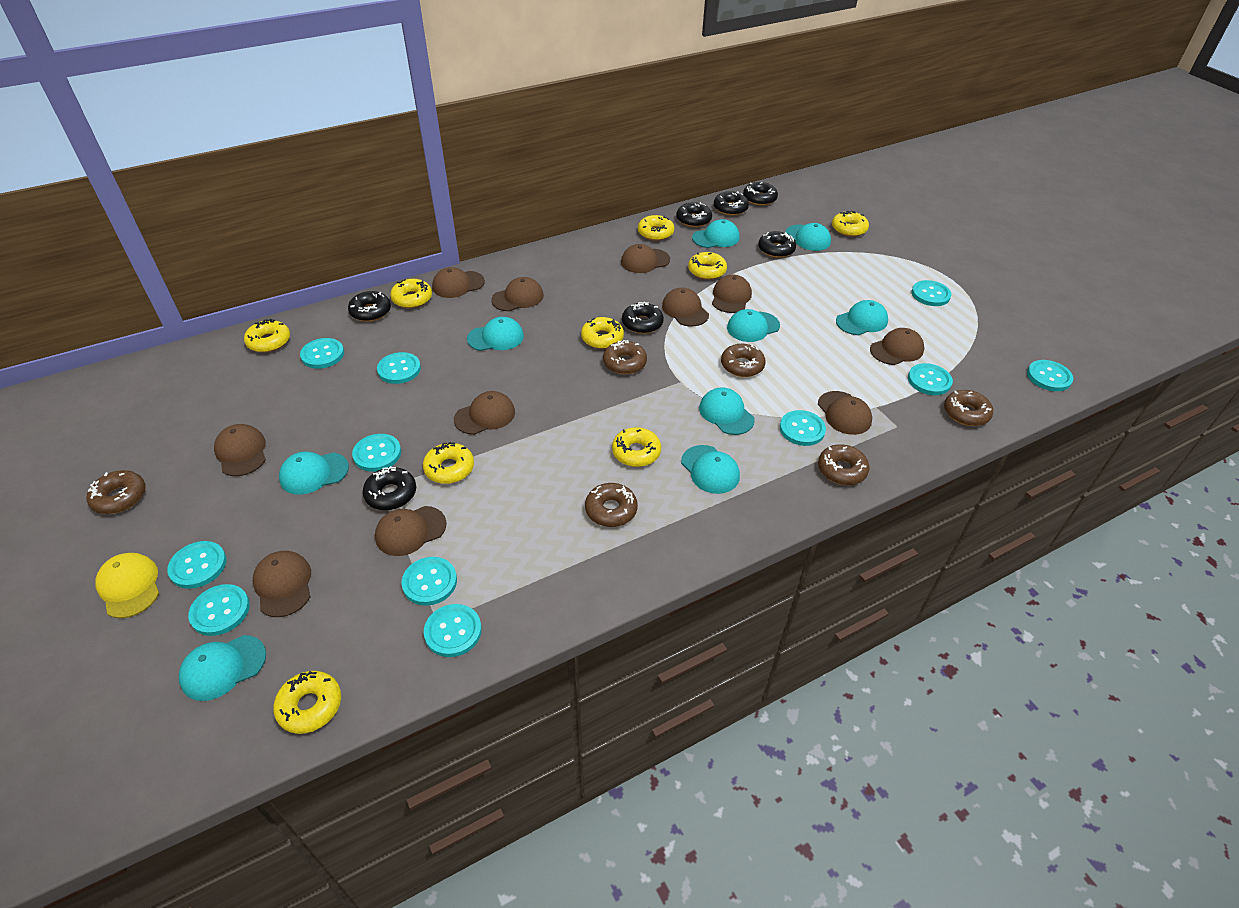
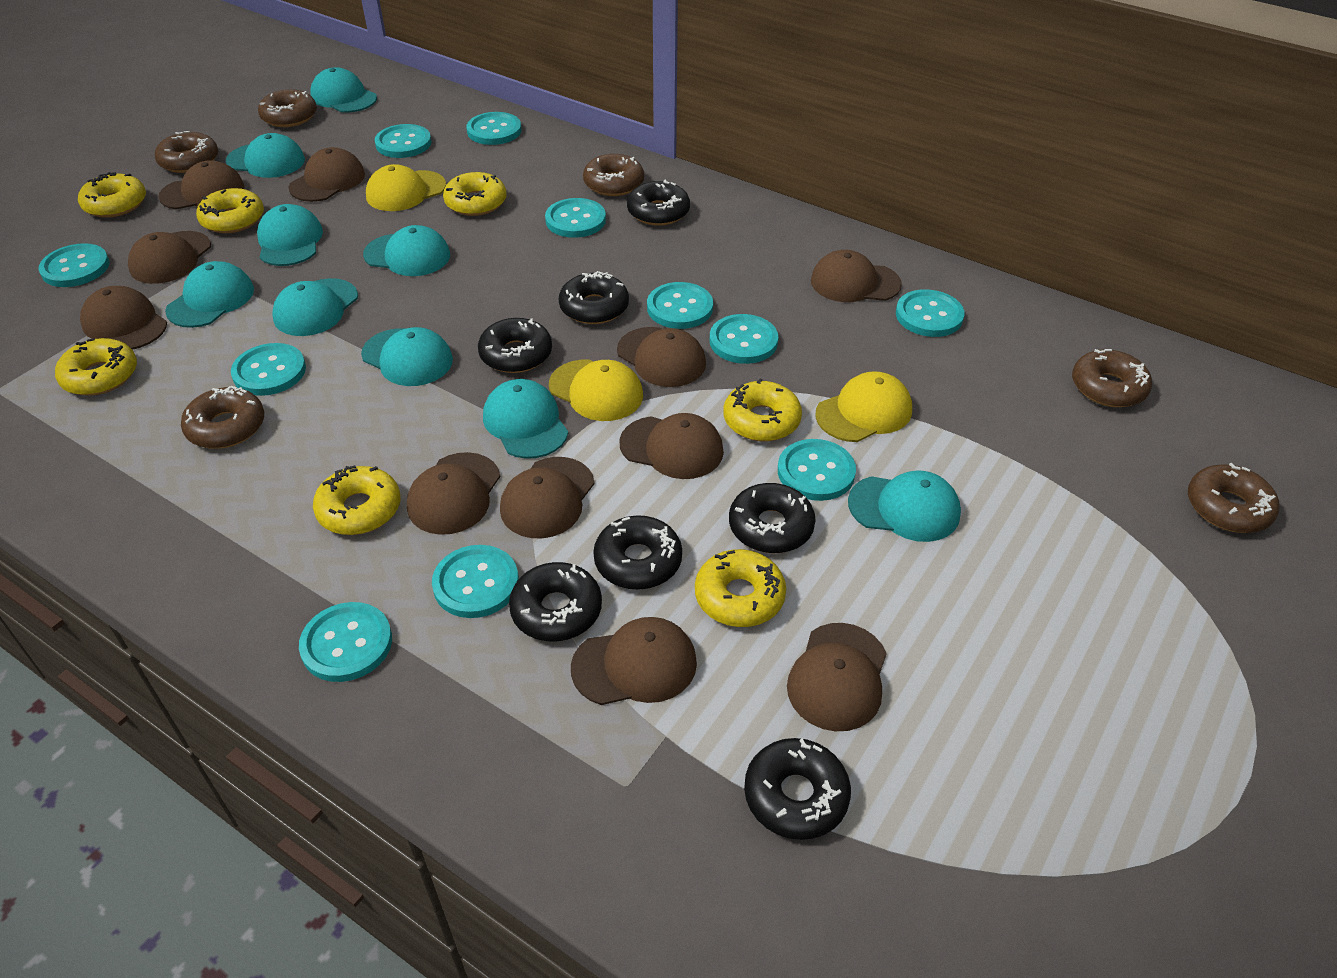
yellow cap: 1 -> 3
yellow donut: 9 -> 7

